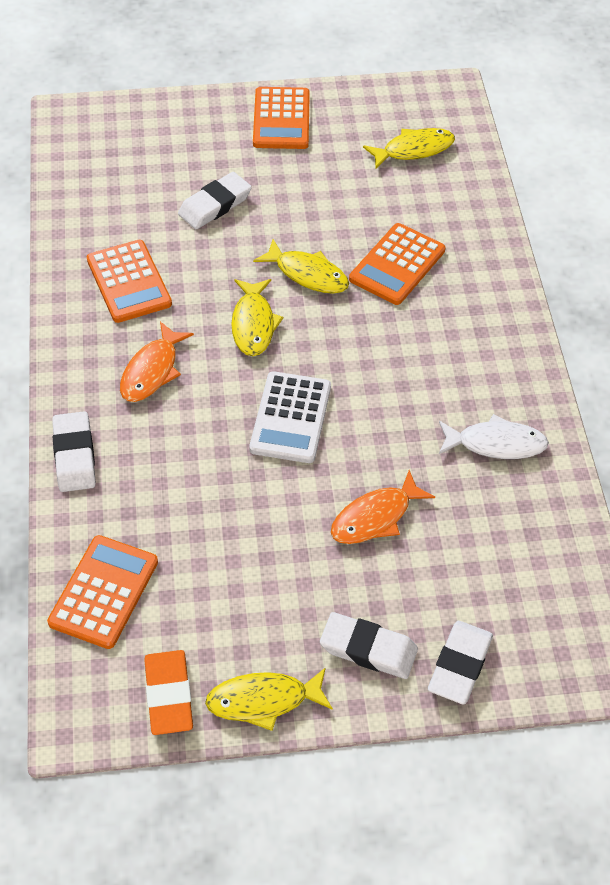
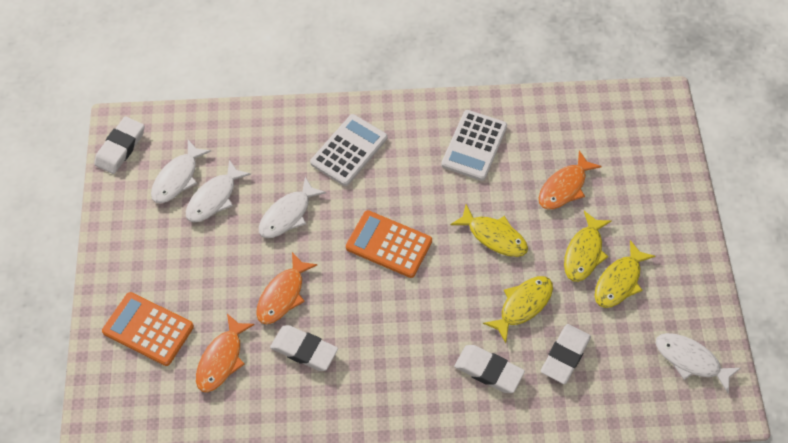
orange calculator: 4 -> 2
orange eraser: 1 -> 0
orange fish: 2 -> 3
white calculator: 1 -> 2
white fish: 1 -> 4

